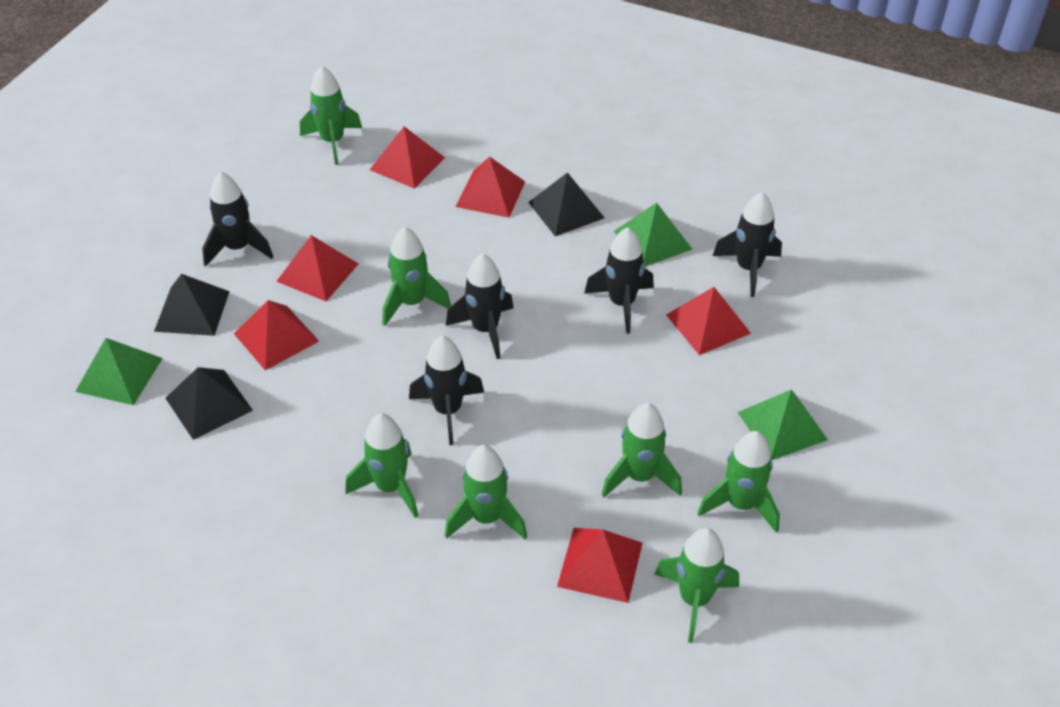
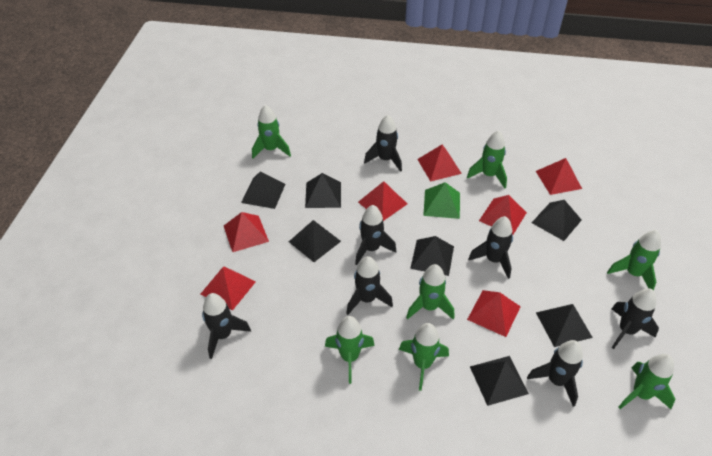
black pyramid: 3 -> 7
black rocket: 5 -> 7
green pyramid: 3 -> 1
red pyramid: 6 -> 7

